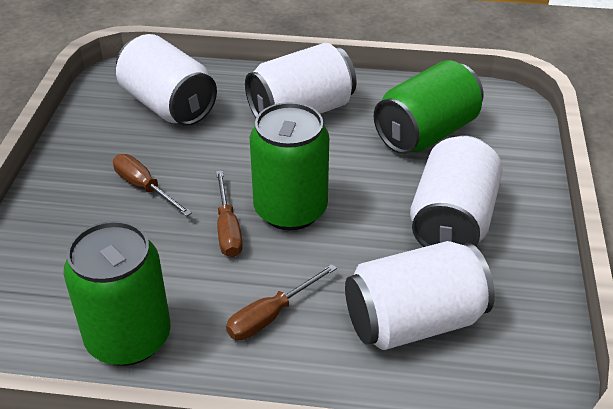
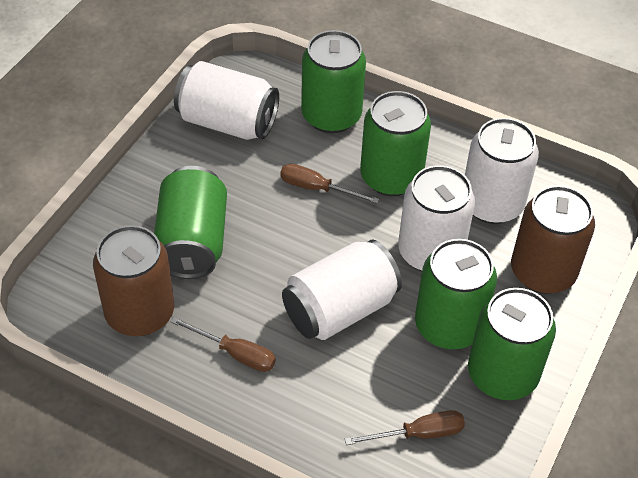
brown can: 0 -> 2
green can: 3 -> 5

